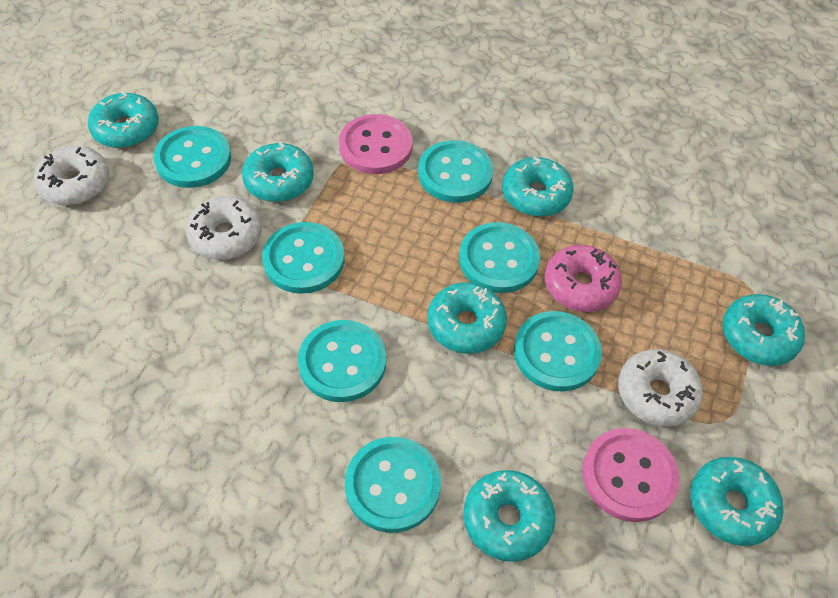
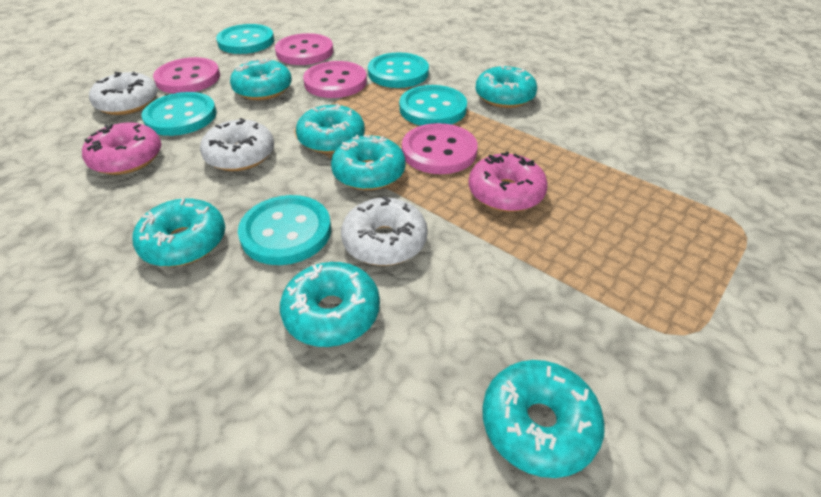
pink button: 2 -> 4
pink donut: 1 -> 2
turquoise button: 7 -> 5

